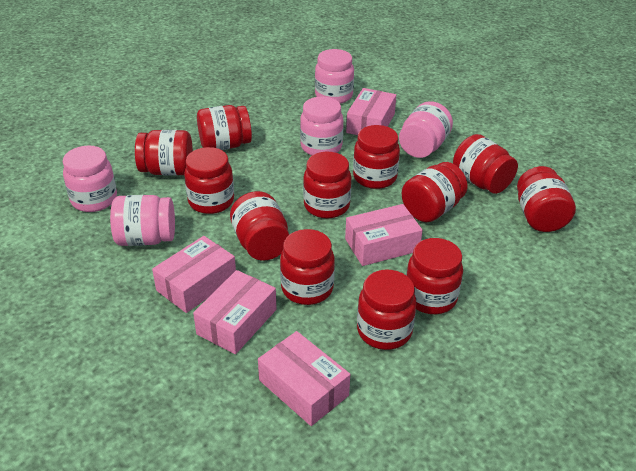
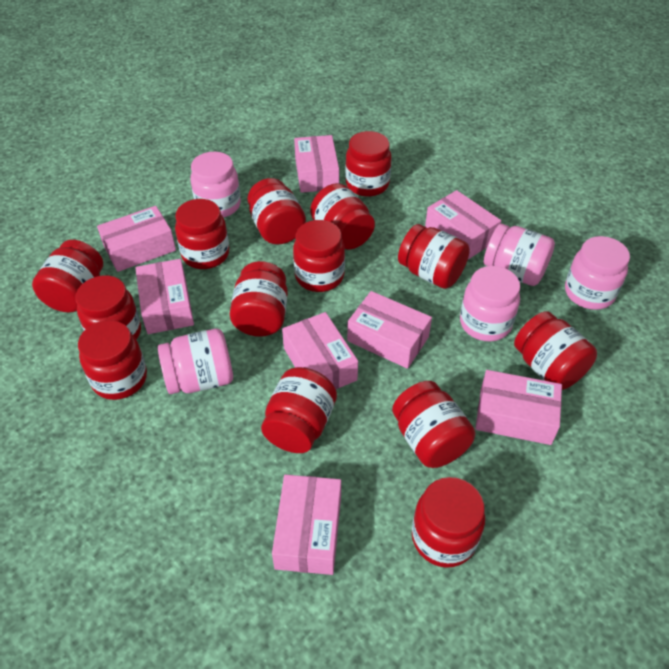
pink box: 5 -> 8
red jar: 12 -> 14

